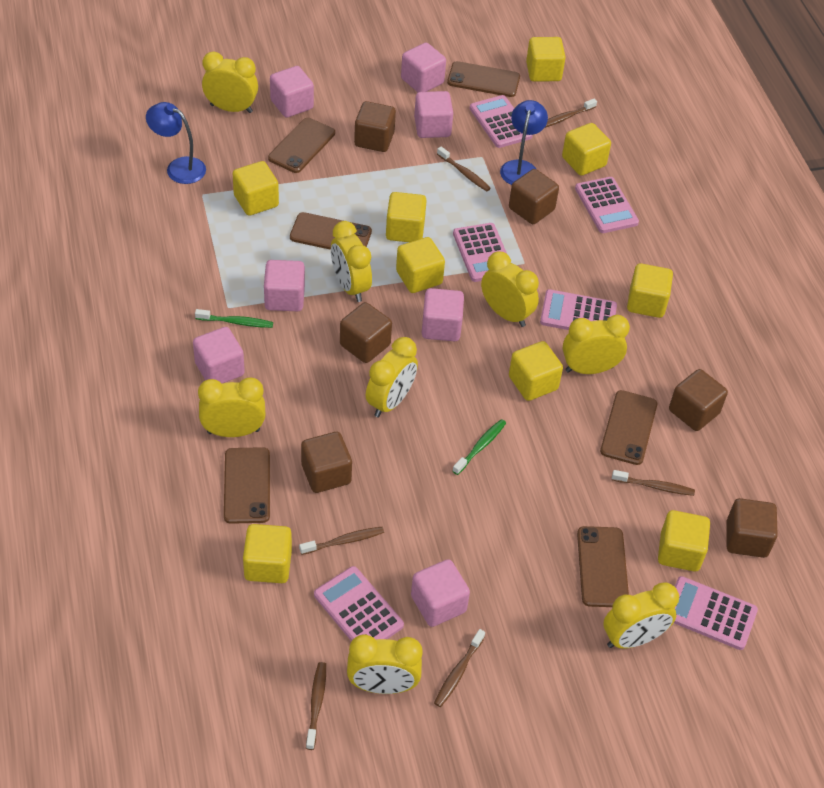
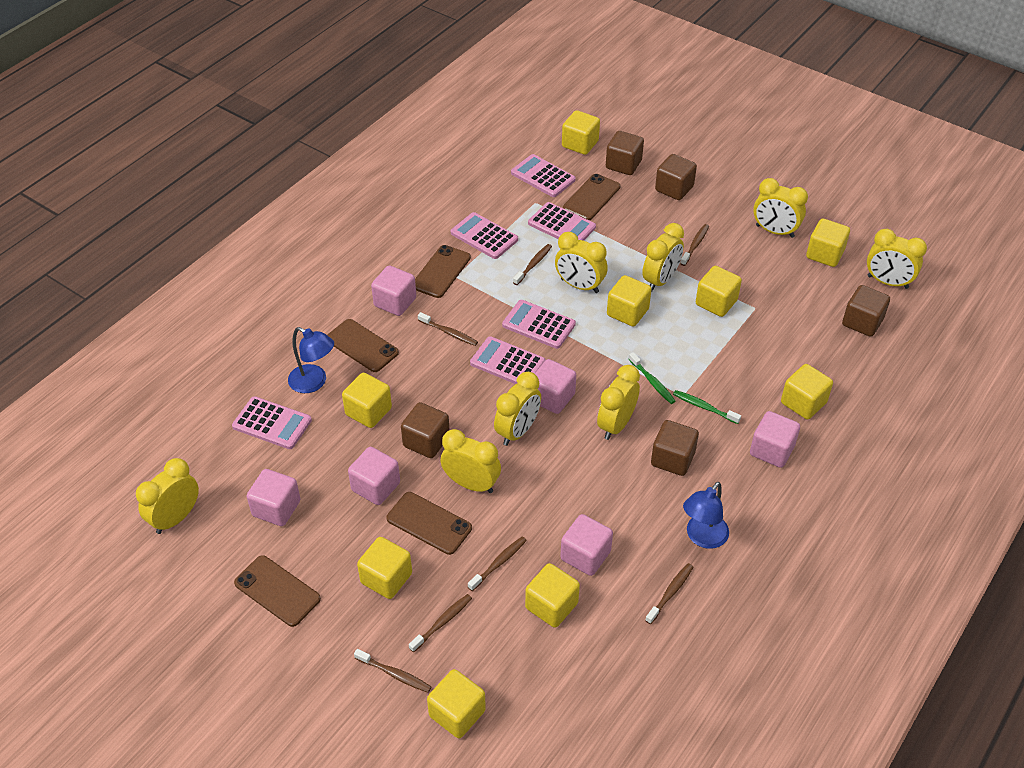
brown cube: 6 -> 5
brown phone: 6 -> 5
brown toothbrush: 6 -> 7
pink cube: 7 -> 6

